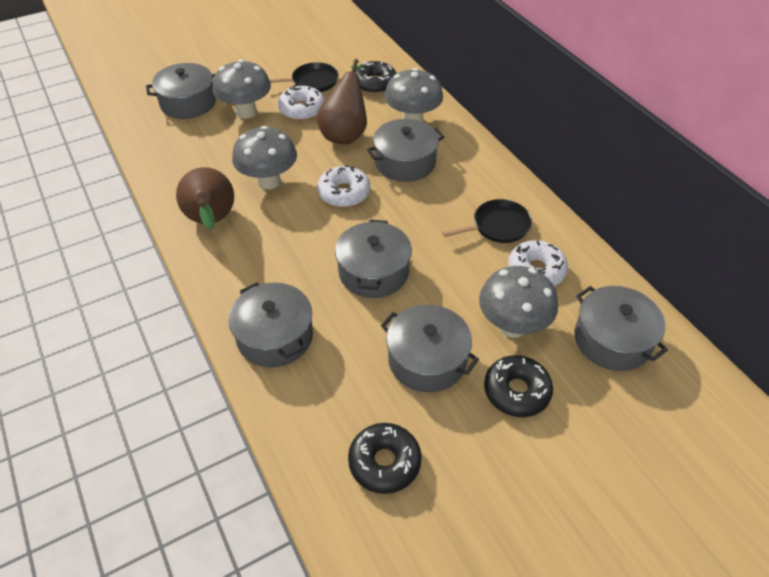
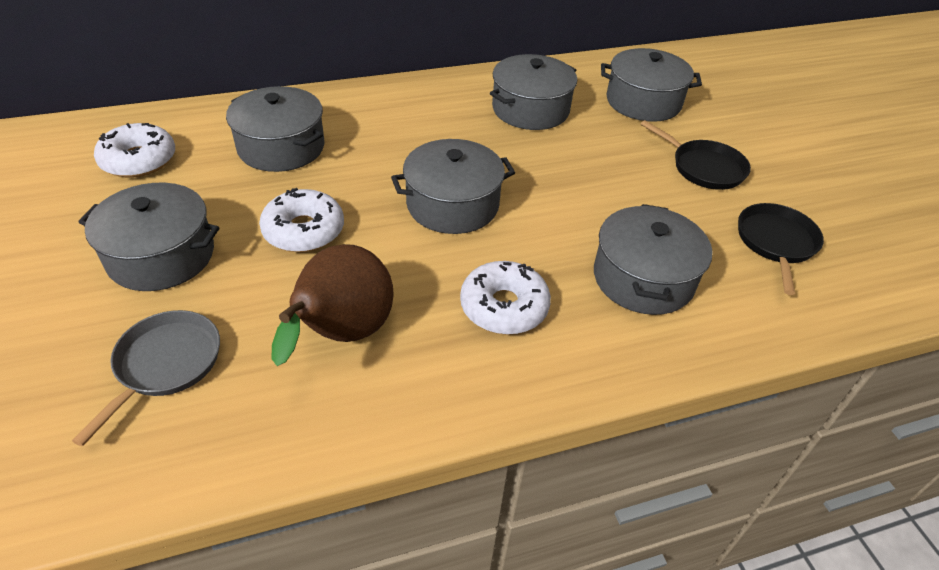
black donut: 3 -> 0
brown pear: 2 -> 1
grey mushroom: 4 -> 0
grey pan: 0 -> 1

